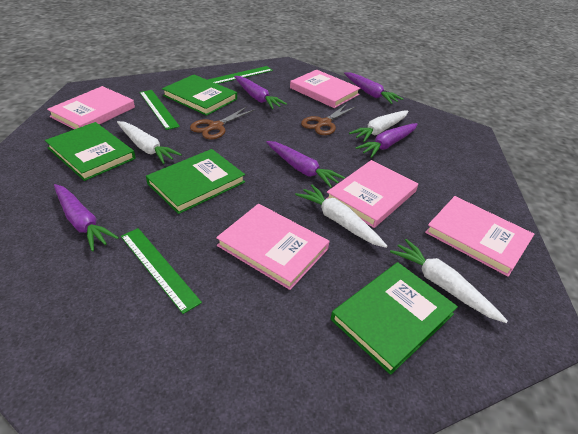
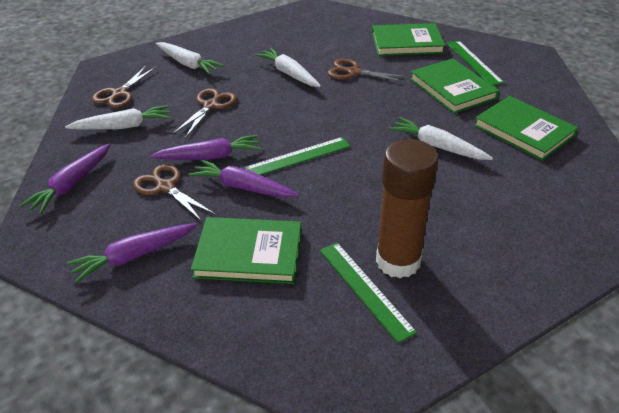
brown glue stick: 0 -> 1
brown scissors: 2 -> 4
pink book: 5 -> 0
purple carrot: 5 -> 4

